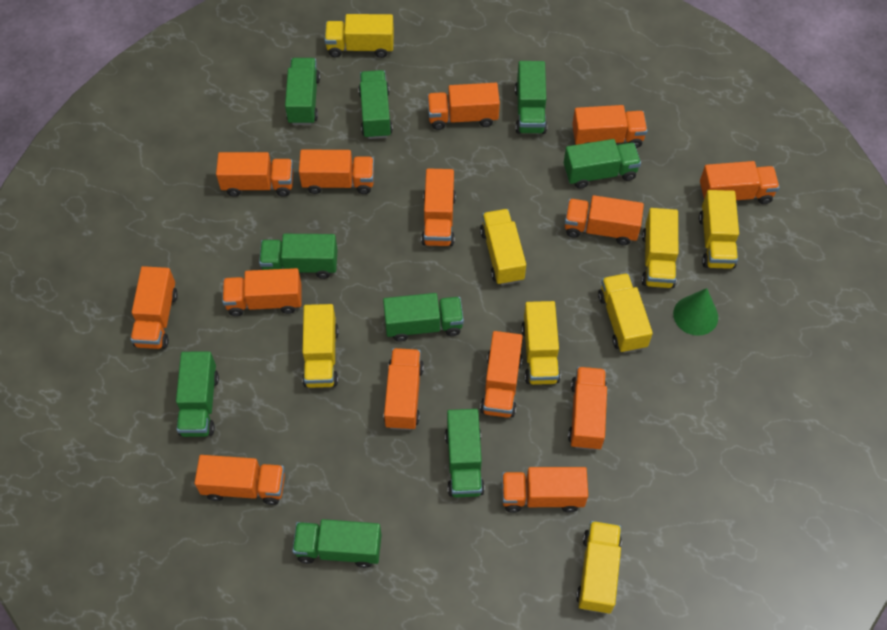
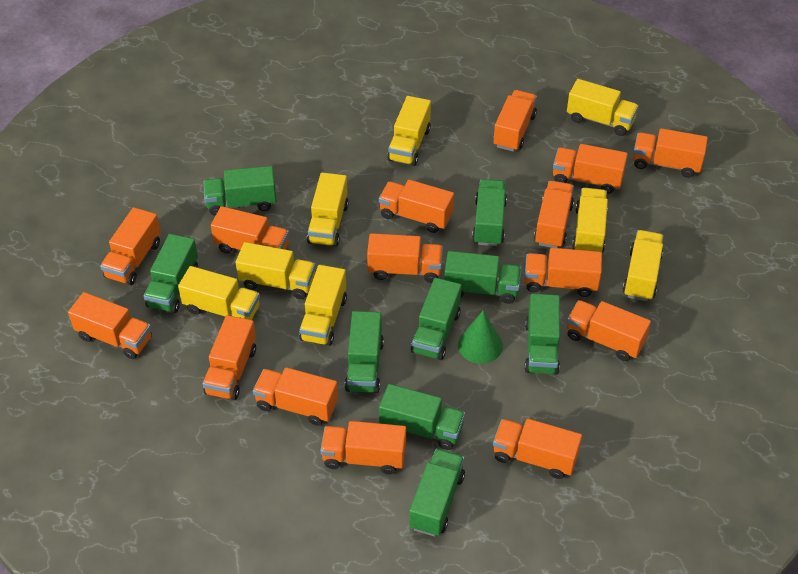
orange truck: 14 -> 15

